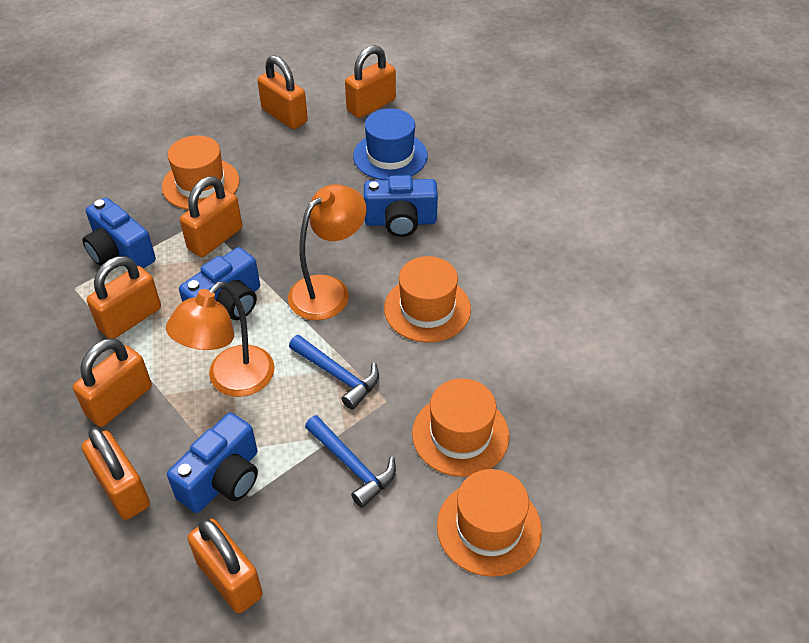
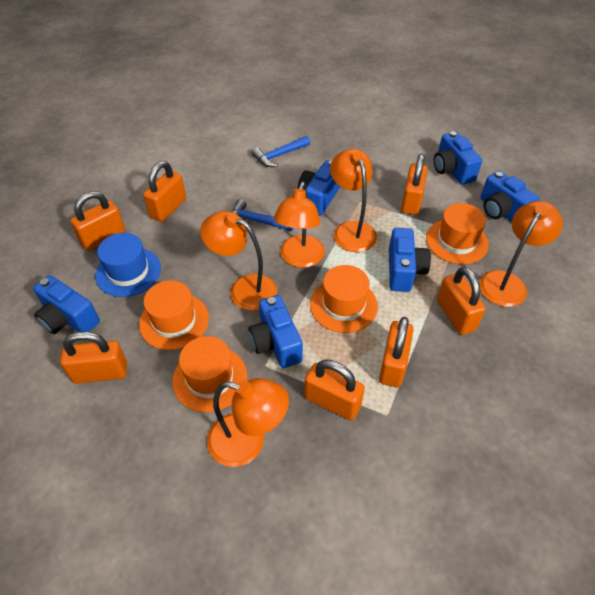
blue camera: 4 -> 6
orange lamp: 2 -> 5

